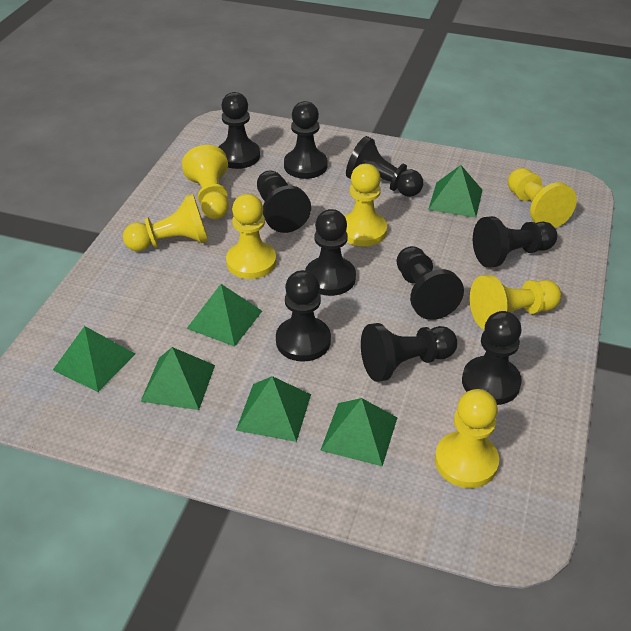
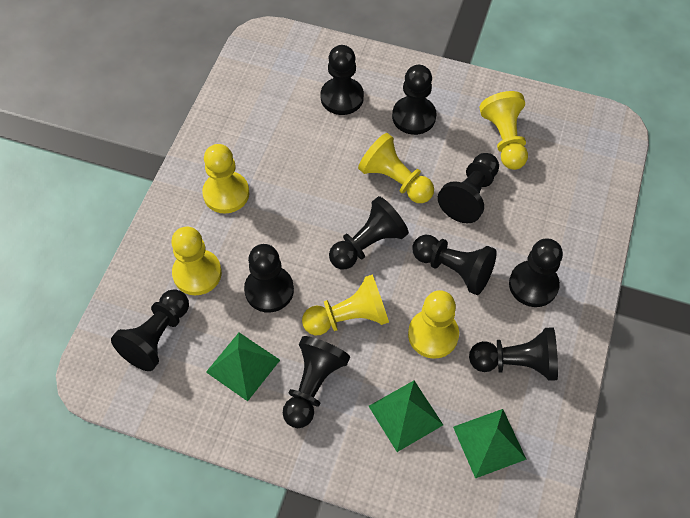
green pyramid: 6 -> 3
yellow pawn: 7 -> 6

